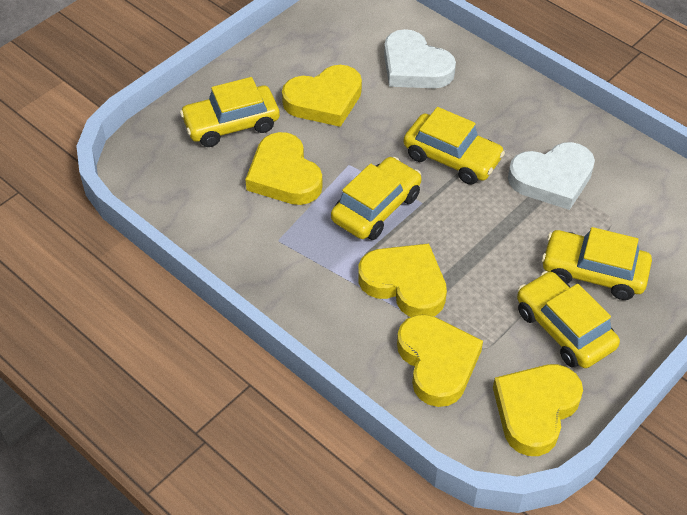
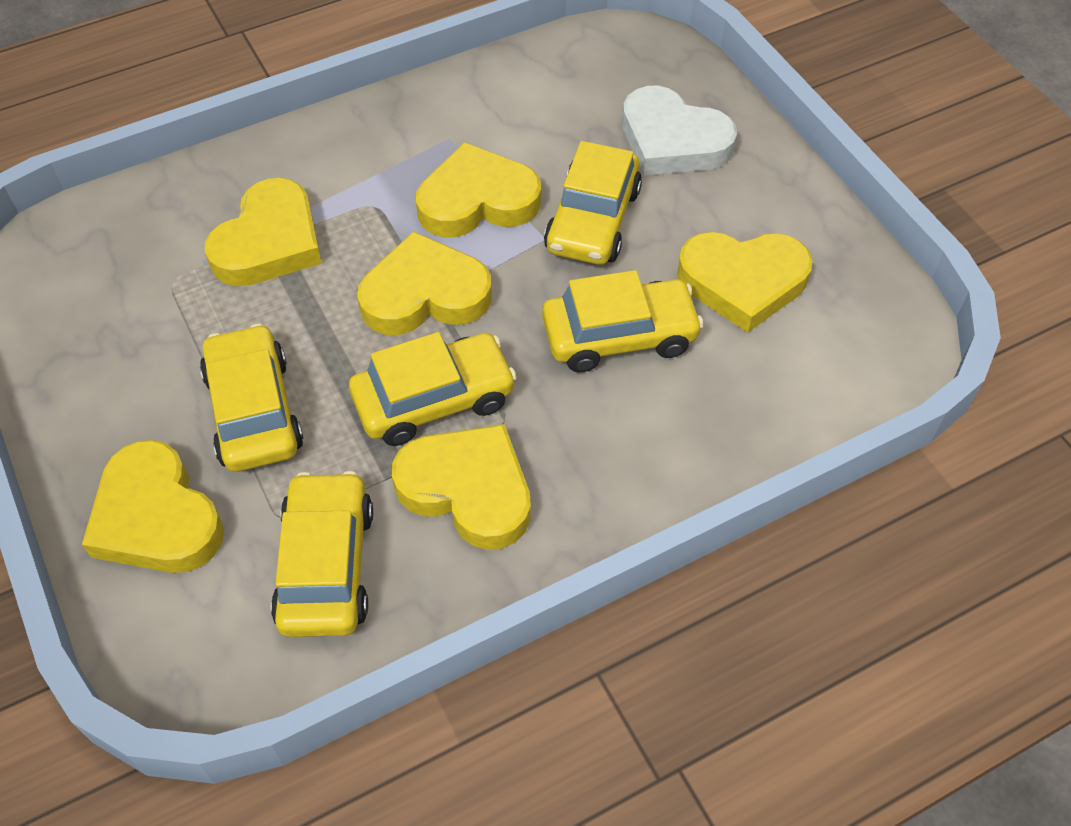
white heart: 2 -> 1
yellow heart: 5 -> 6

